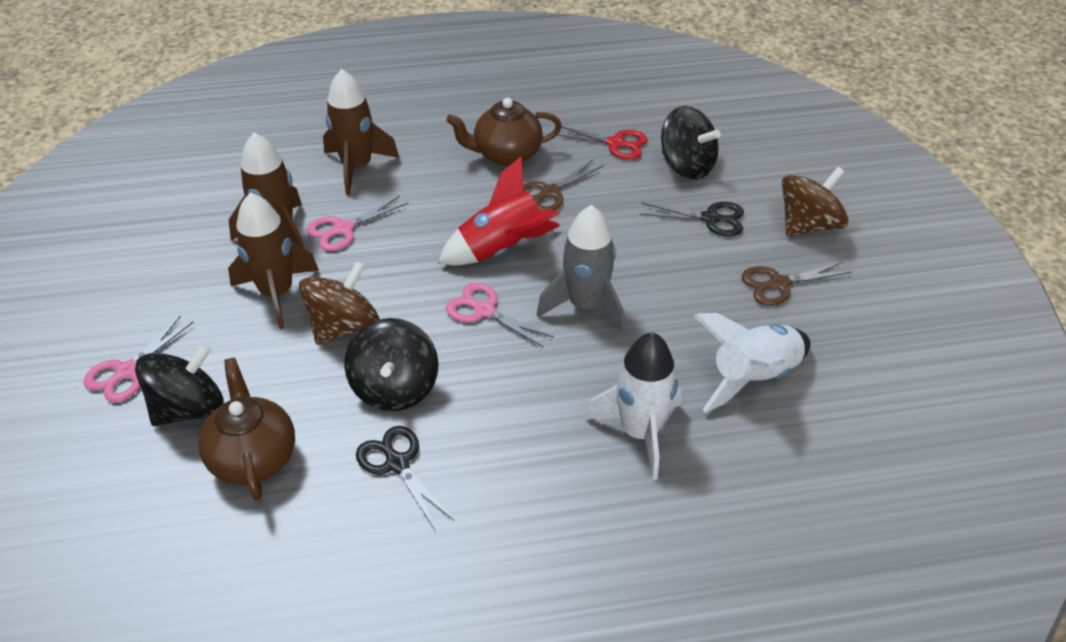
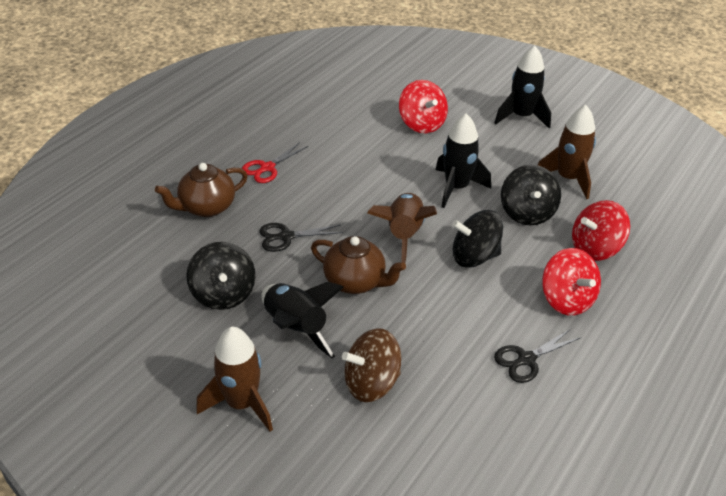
black rocket: 0 -> 3
brown scissors: 2 -> 0
brown spinning top: 2 -> 1
grey rocket: 1 -> 0
pink scissors: 3 -> 0
red rocket: 1 -> 0
red spinning top: 0 -> 3
white rocket: 2 -> 0

